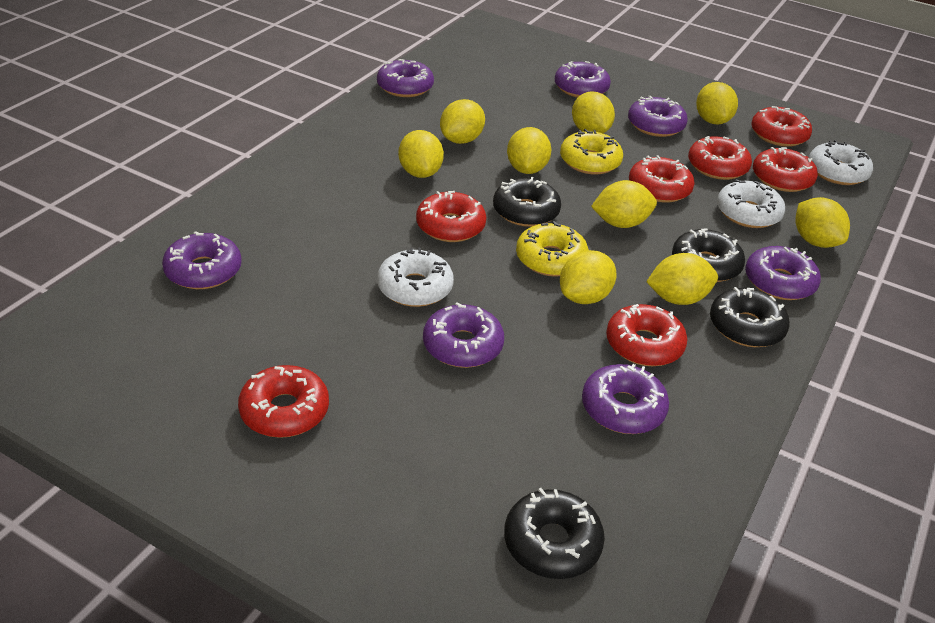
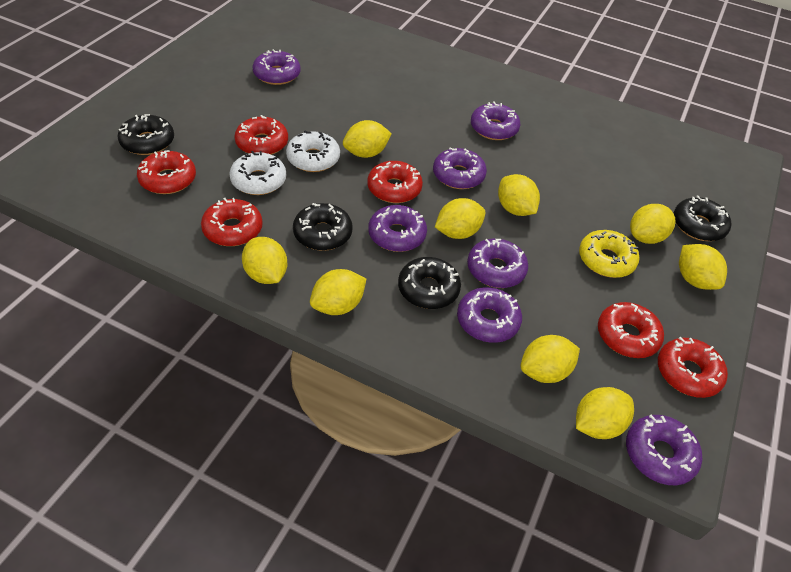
red donut: 7 -> 6
white donut: 3 -> 2
yellow donut: 2 -> 1

